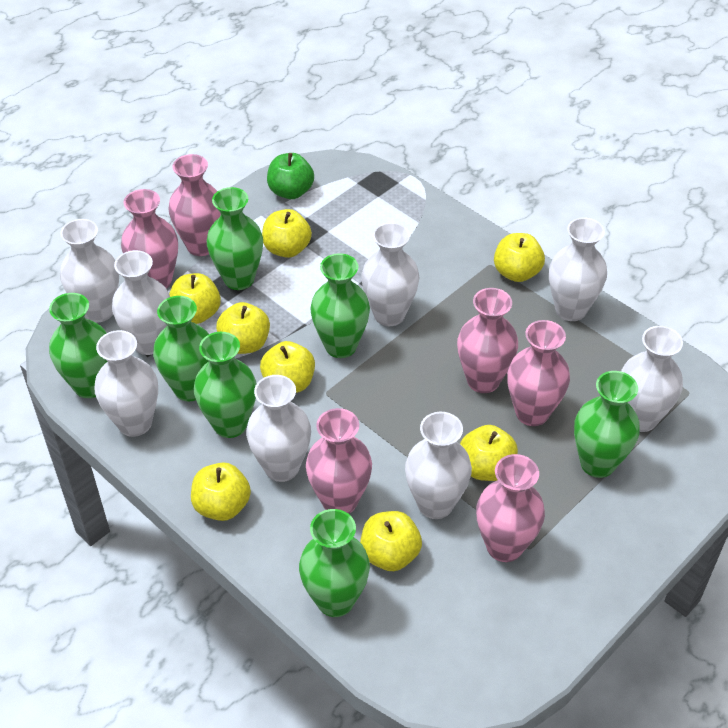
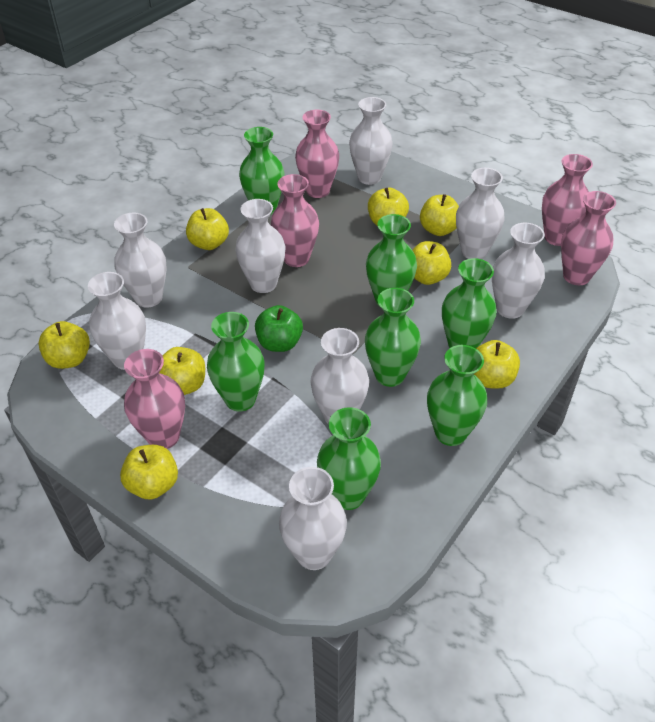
pink vase: 6 -> 5

